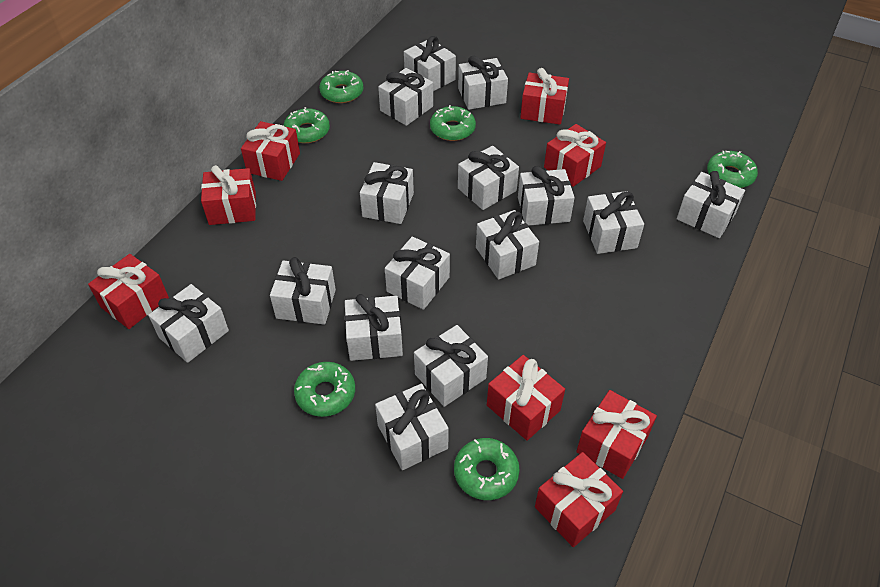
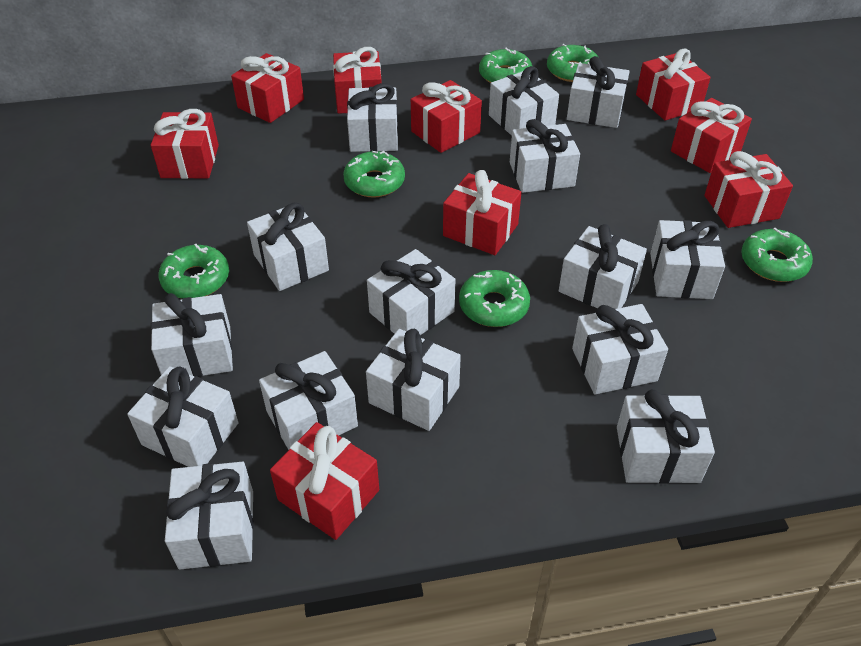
red gift: 8 -> 9

